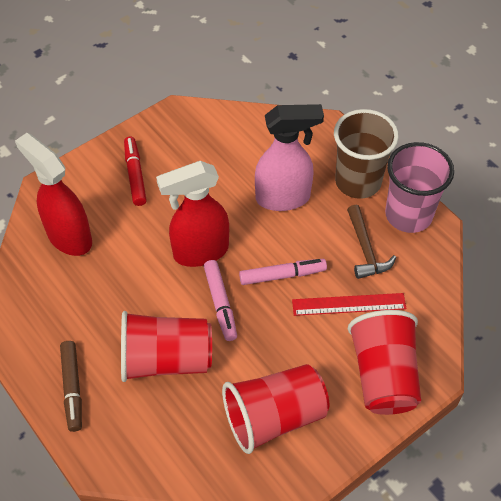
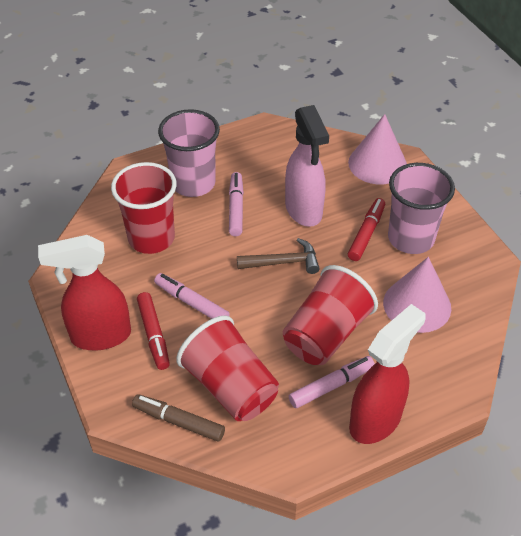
brown cup: 1 -> 0
pink cone: 0 -> 2
pink cup: 1 -> 2
pink marker: 2 -> 3
red marker: 1 -> 2
red ruler: 1 -> 0

